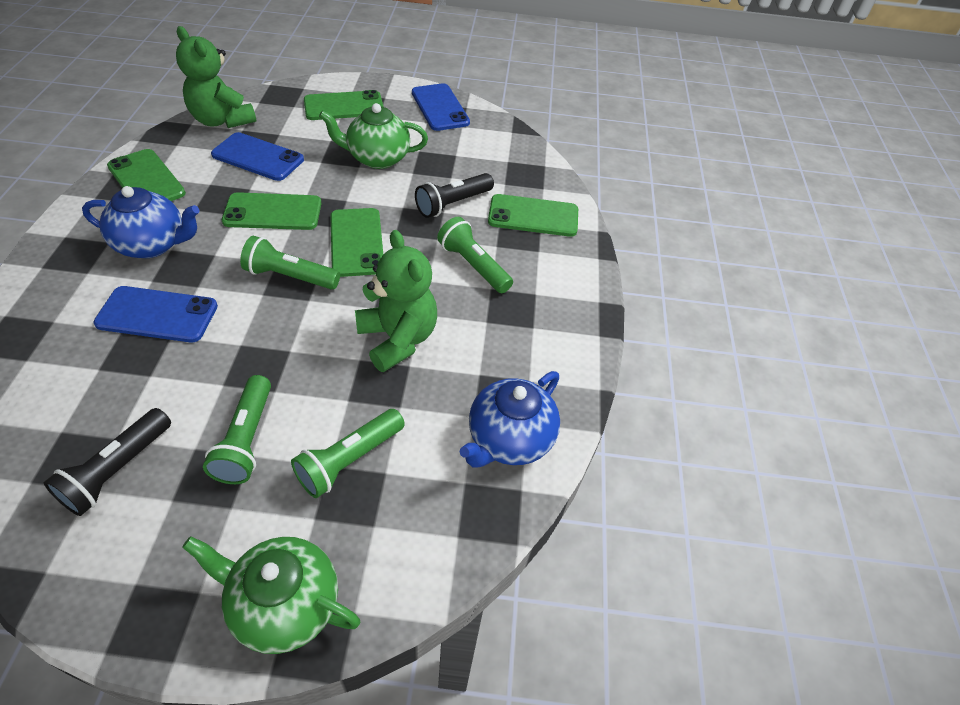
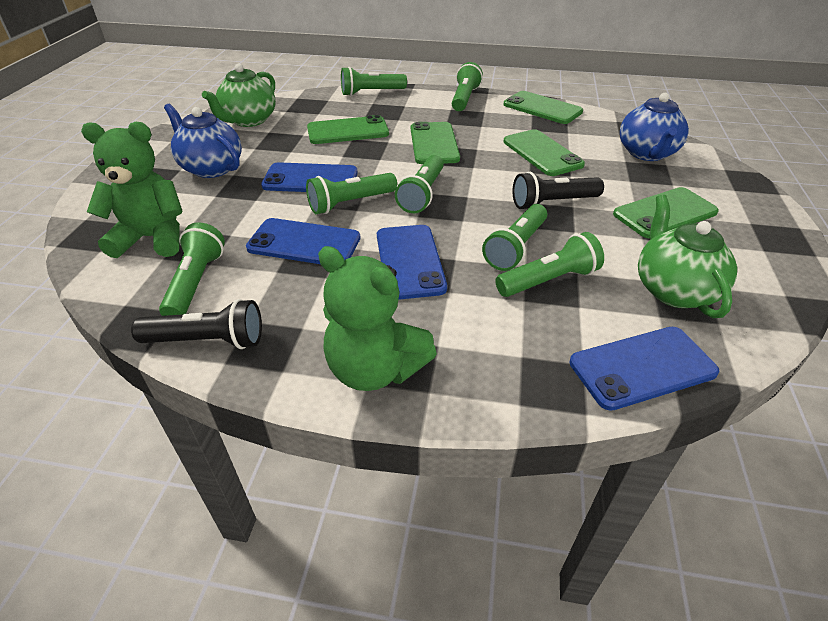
blue phone: 3 -> 4
green flashlight: 4 -> 7

